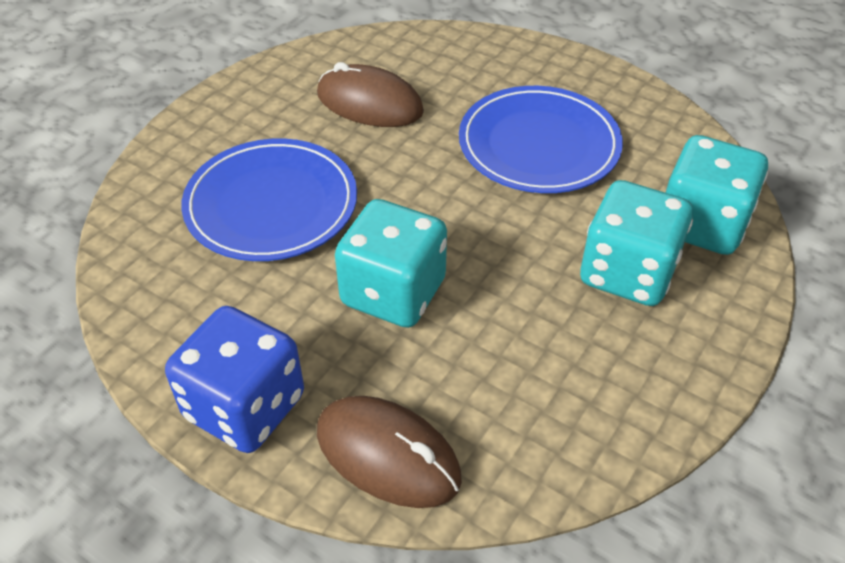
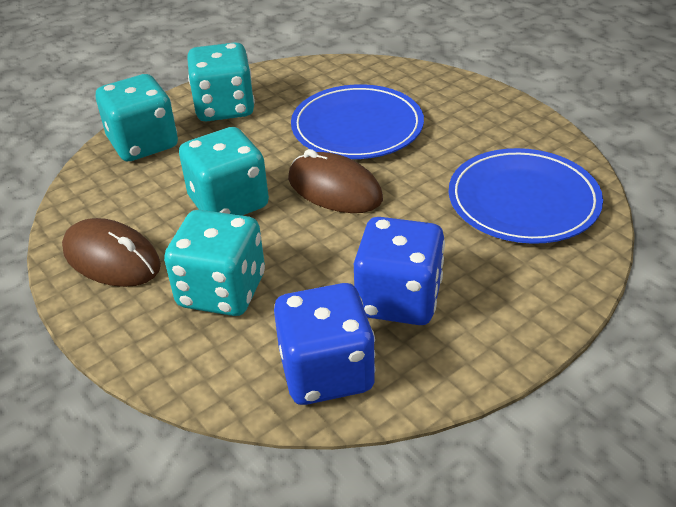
blue dice: 1 -> 2
turquoise dice: 3 -> 4

